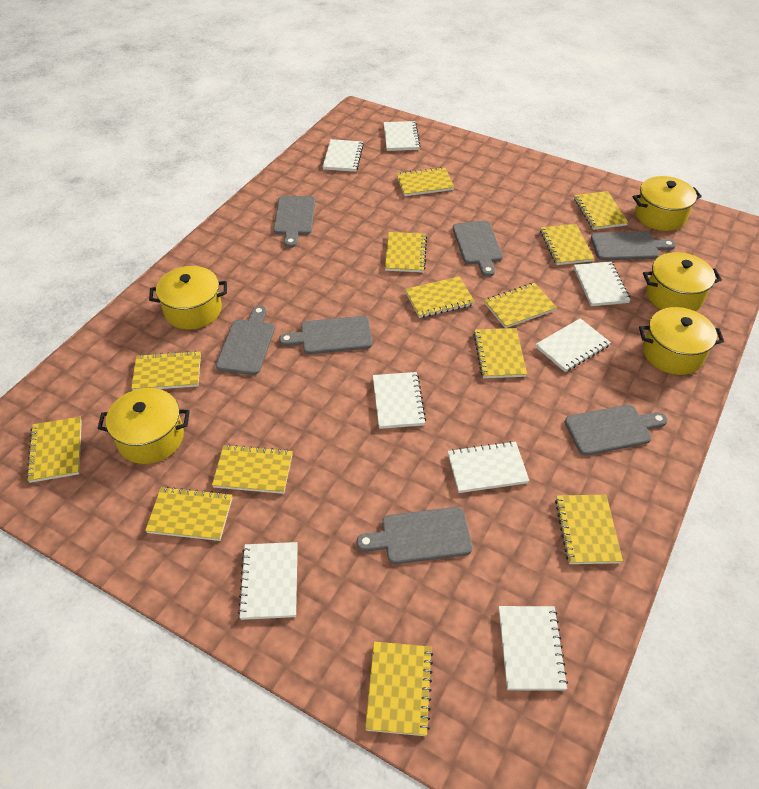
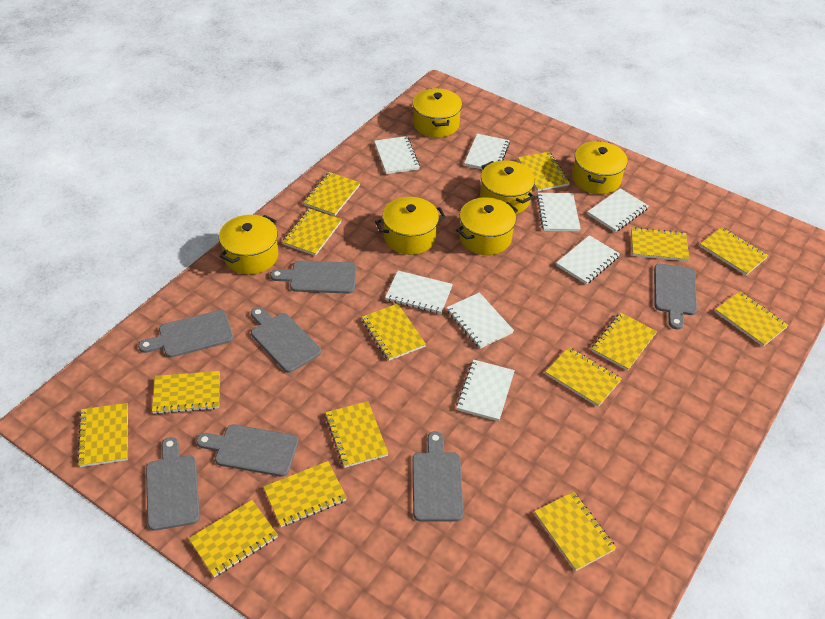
yellow notebook: 13 -> 15
yellow pot: 5 -> 6

